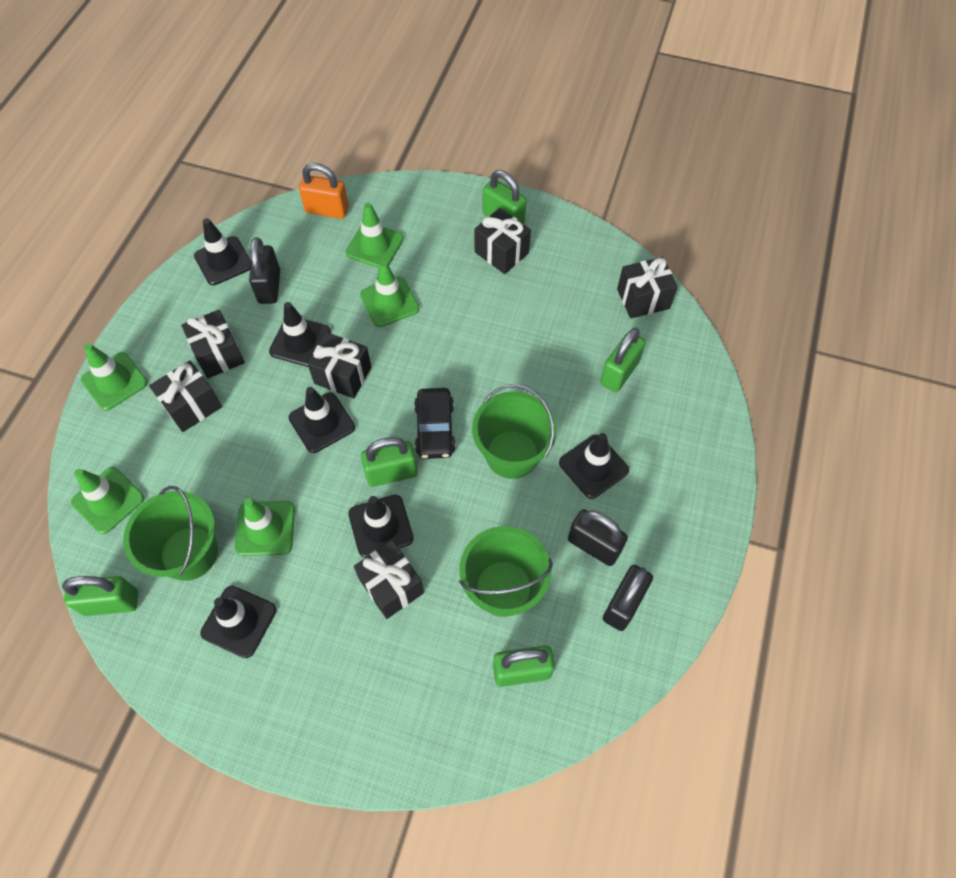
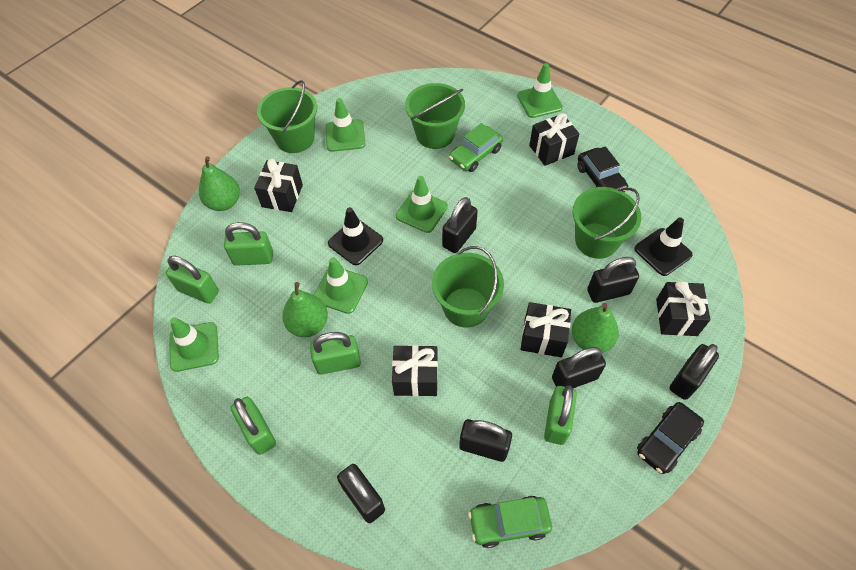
black car: 1 -> 2
black gift: 6 -> 5
black padlock: 3 -> 6
black traffic cone: 6 -> 2
green bucket: 3 -> 4
green car: 0 -> 2
green pear: 0 -> 3
orange padlock: 1 -> 0

